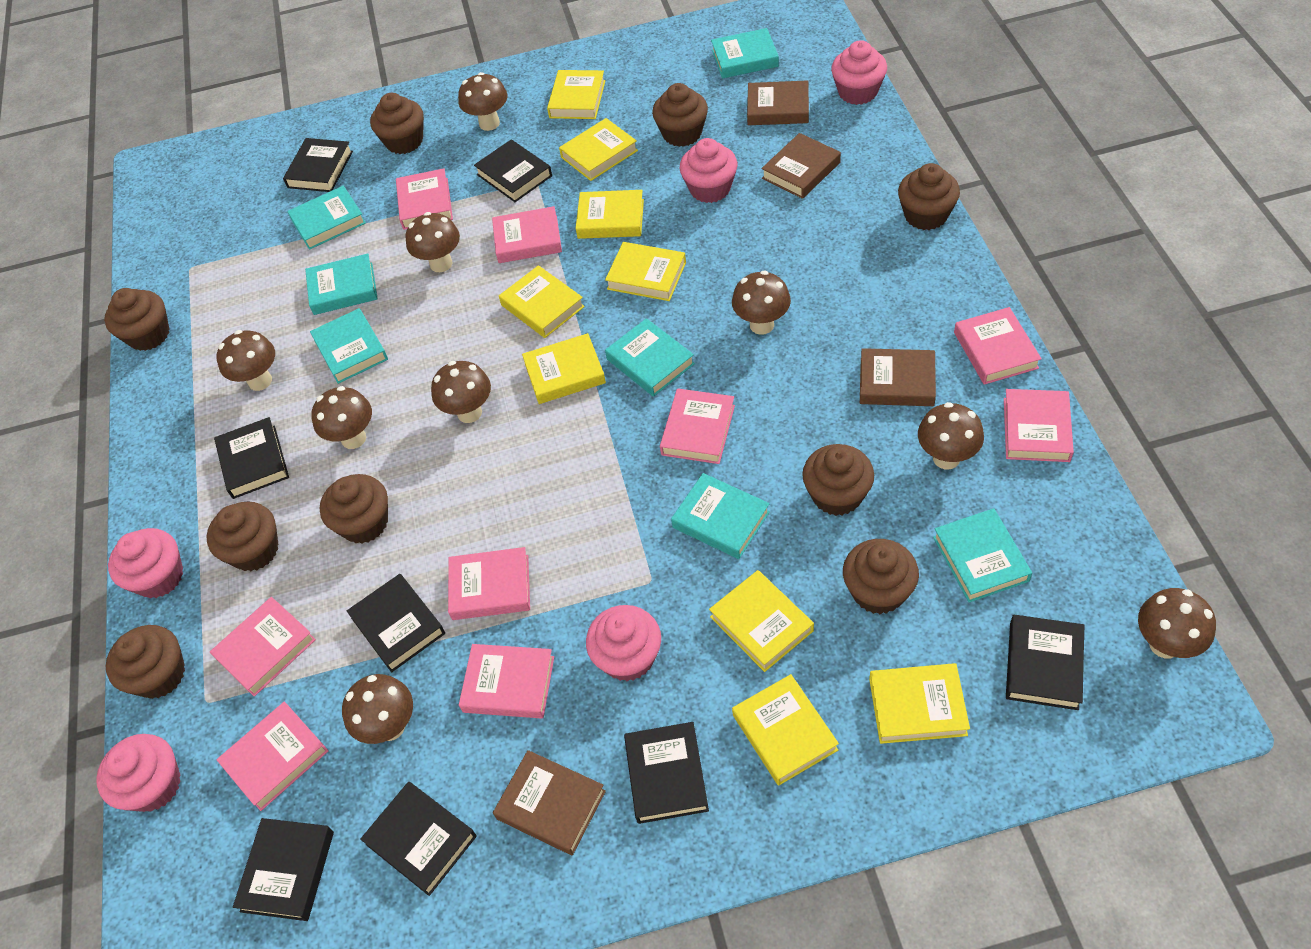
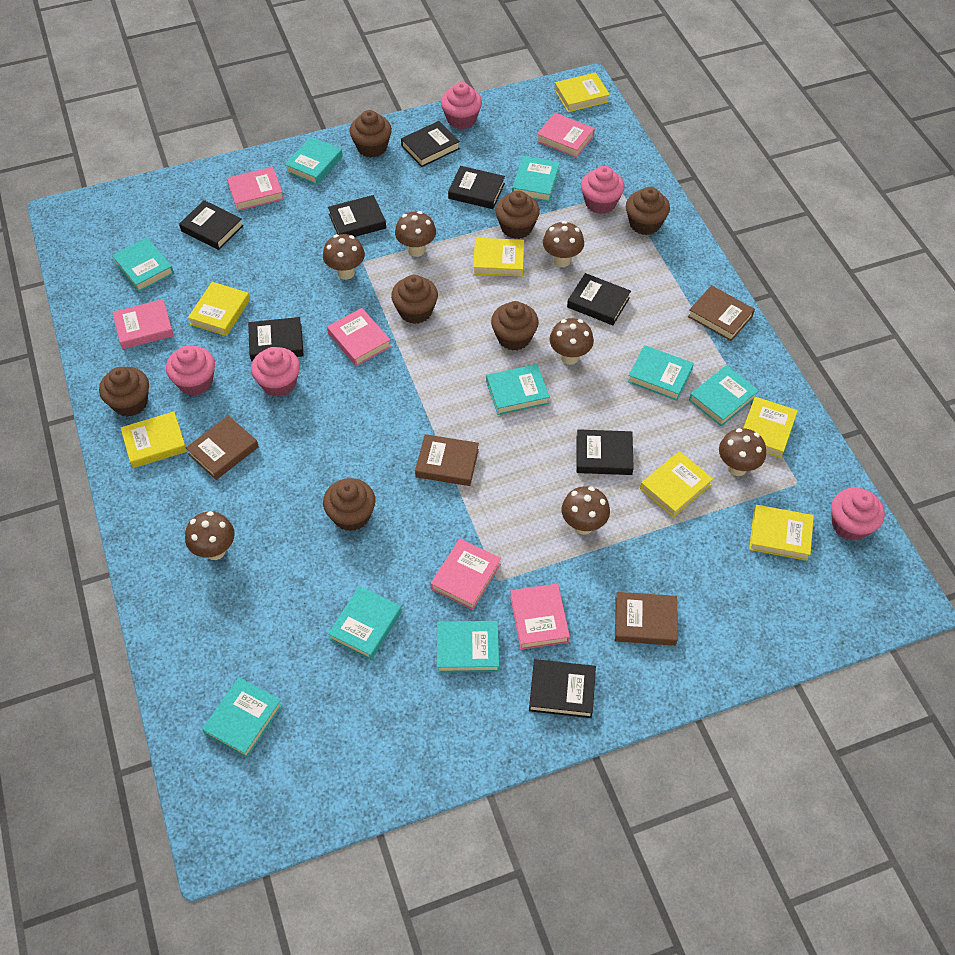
brown cupcake: 9 -> 7
brown mushroom: 9 -> 7
pink book: 9 -> 6
turquoise book: 7 -> 9
yellow book: 9 -> 7

